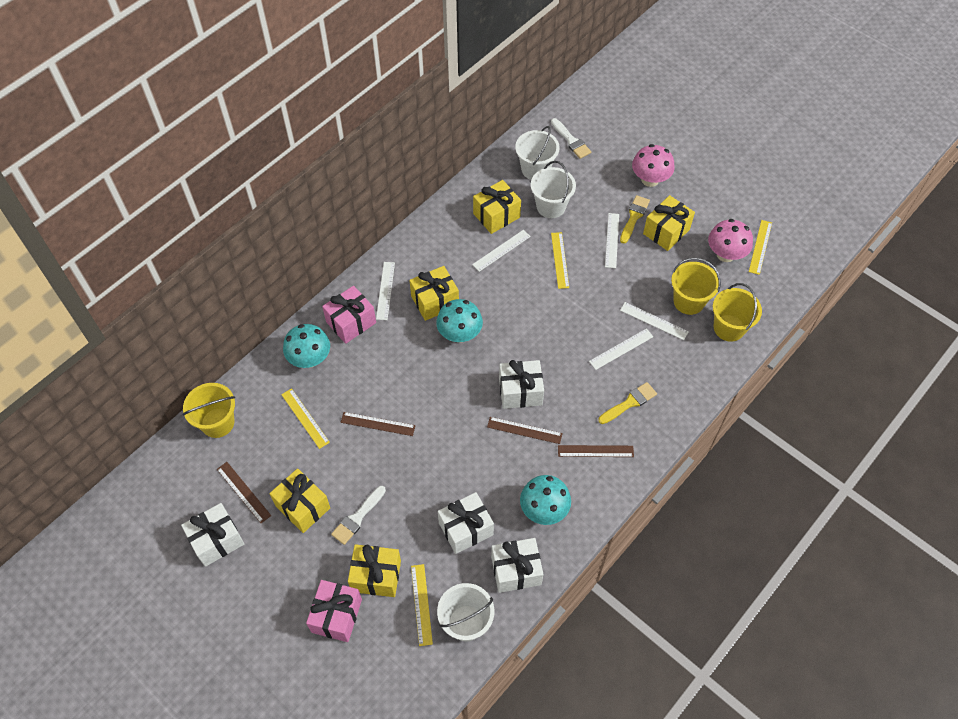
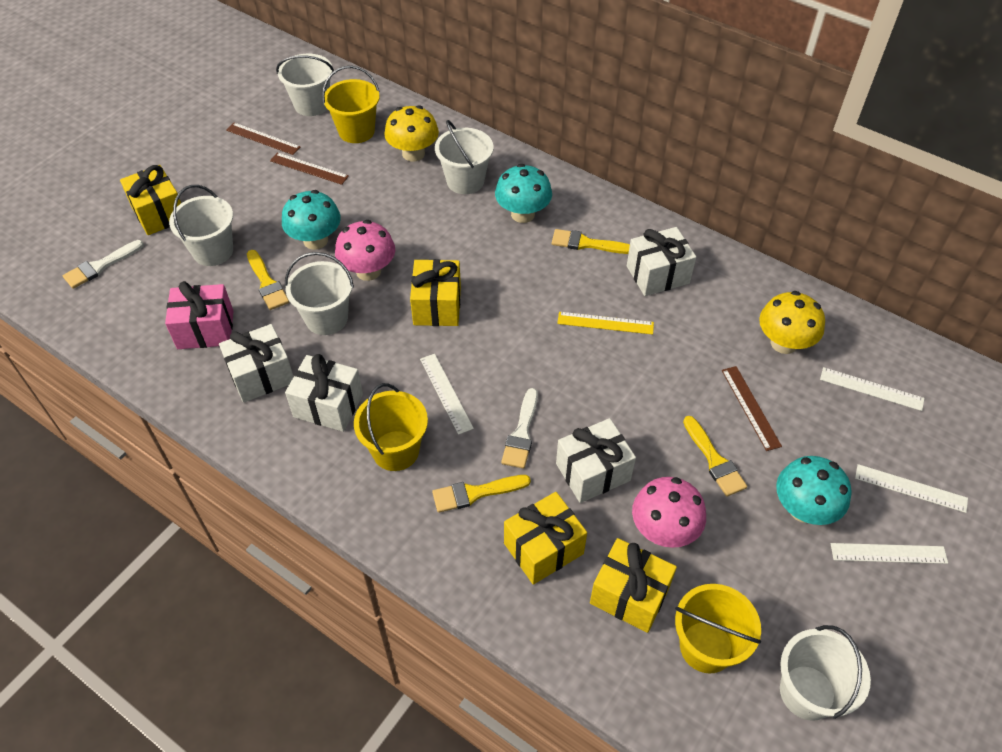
brown ruler: 4 -> 3
pink gift: 2 -> 1
white bucket: 3 -> 5
white ruler: 5 -> 4
yellow brush: 2 -> 4
yellow gift: 5 -> 4
yellow mushroom: 0 -> 2
yellow ruler: 4 -> 1

